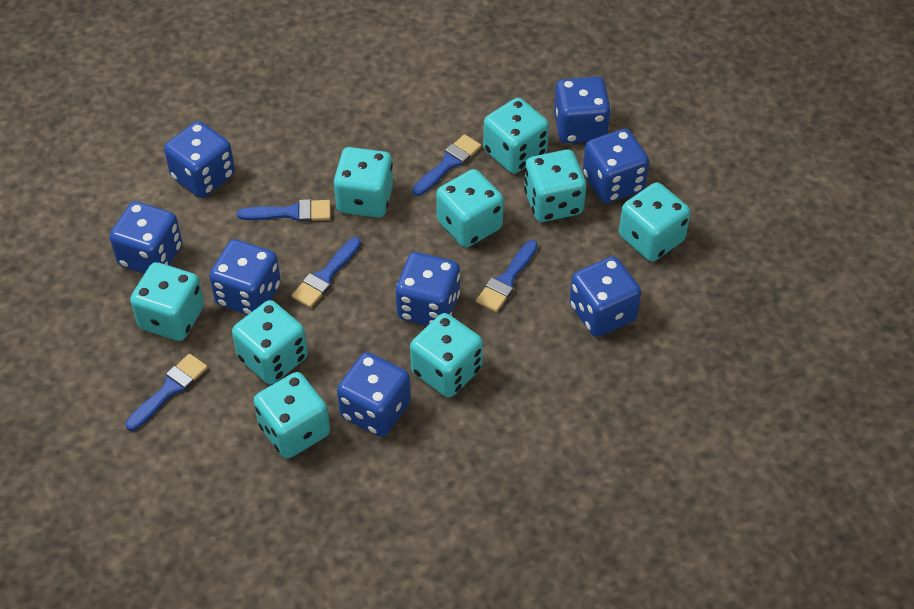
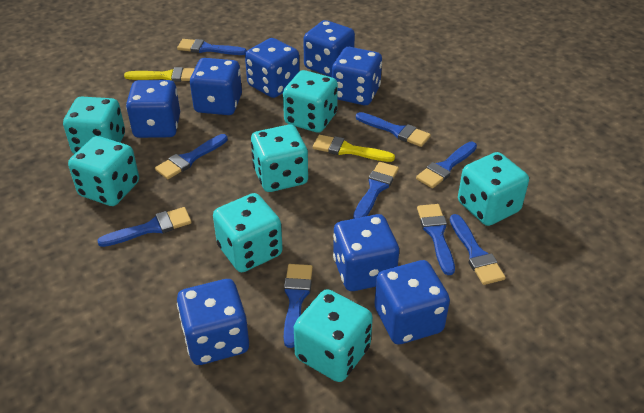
blue brush: 5 -> 9
turquoise dice: 9 -> 7
yellow brush: 0 -> 2

